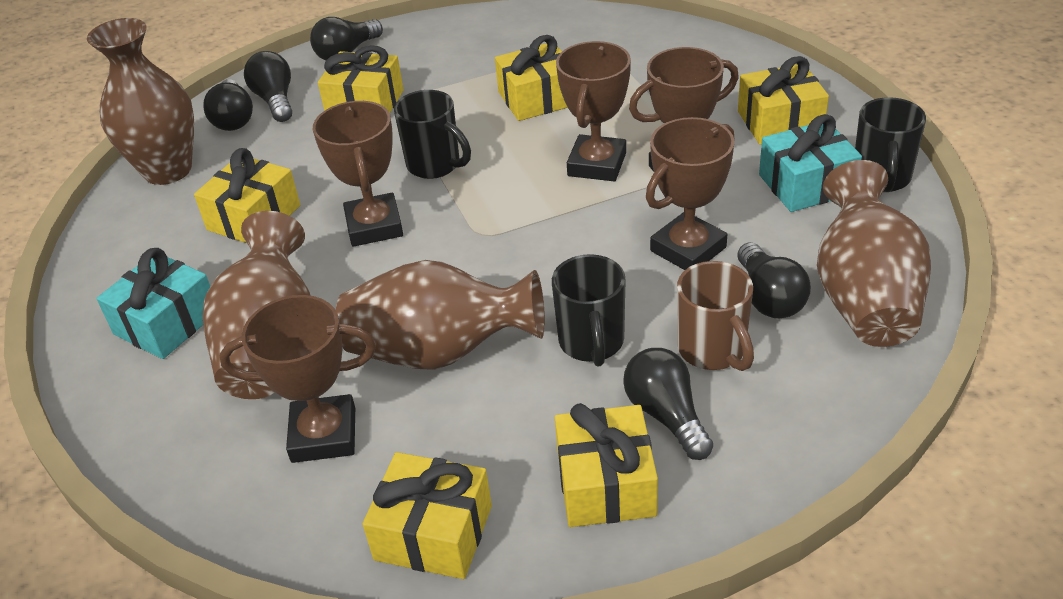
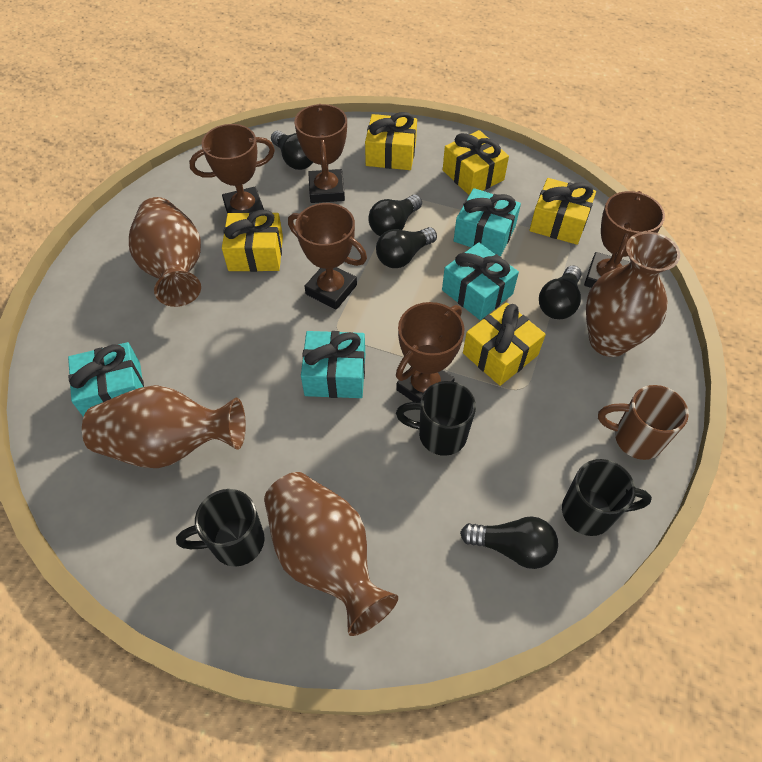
turquoise gift: 2 -> 4
yellow gift: 6 -> 5

